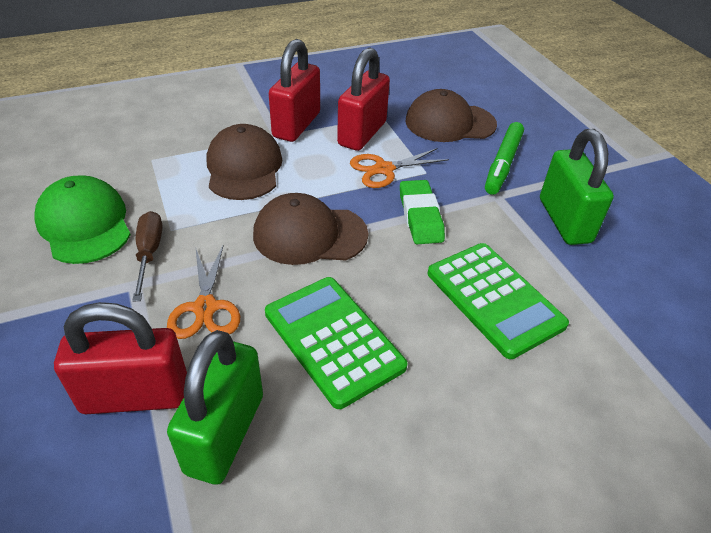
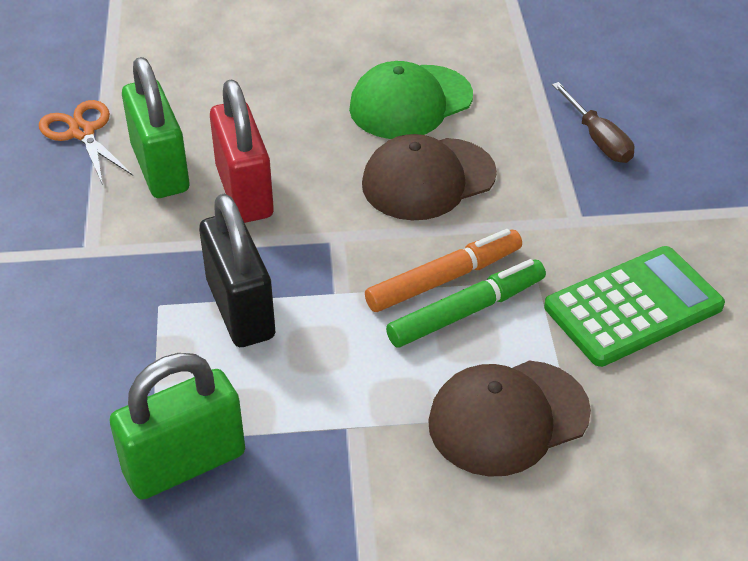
black padlock: 0 -> 1
brown cap: 3 -> 2
green calculator: 2 -> 1
green eraser: 1 -> 0
orange marker: 0 -> 1
orange scissors: 2 -> 1
red padlock: 3 -> 1

